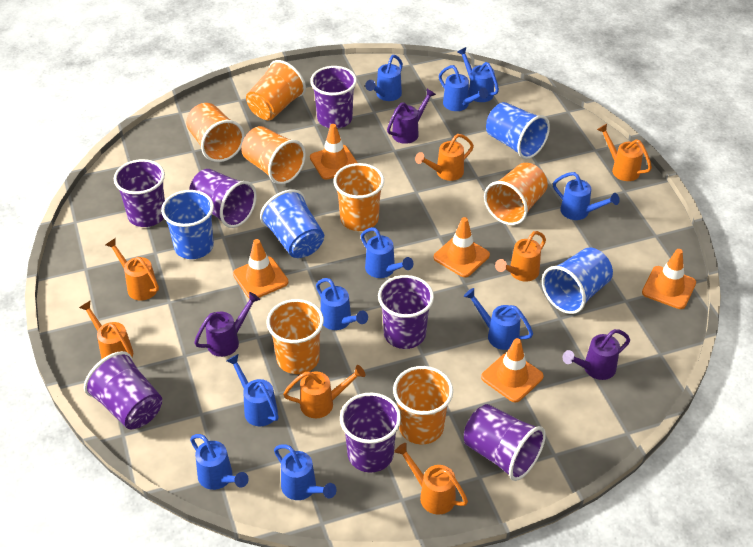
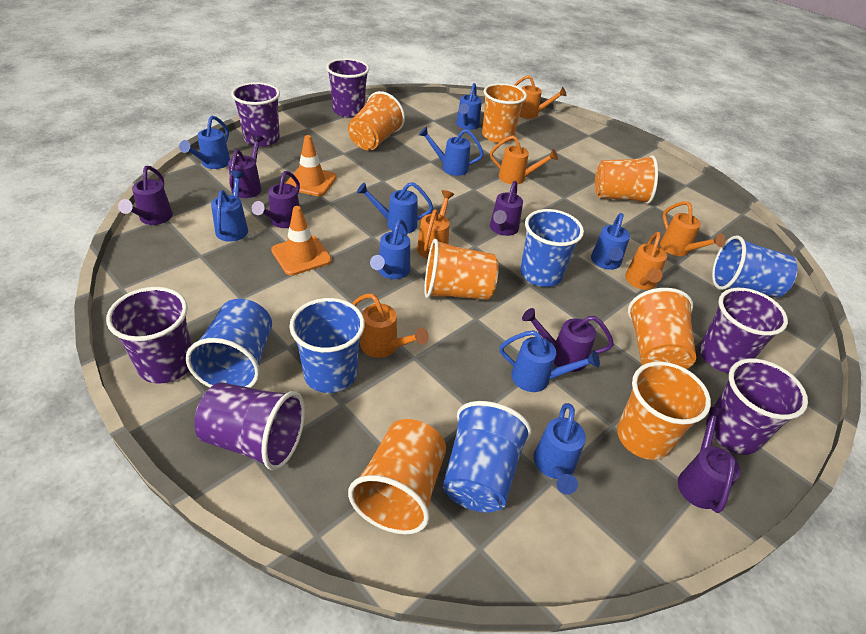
blue cup: 4 -> 5
blue watering can: 10 -> 9
orange traffic cone: 5 -> 2
orange watering can: 7 -> 6
purple cup: 7 -> 6
purple watering can: 3 -> 6

